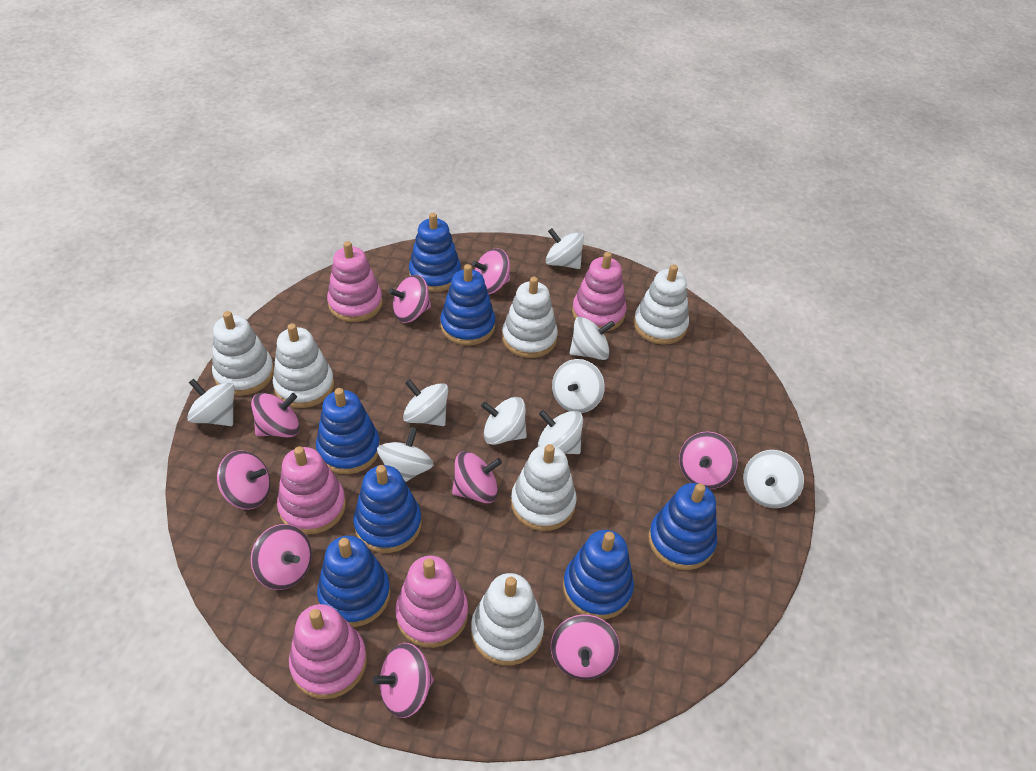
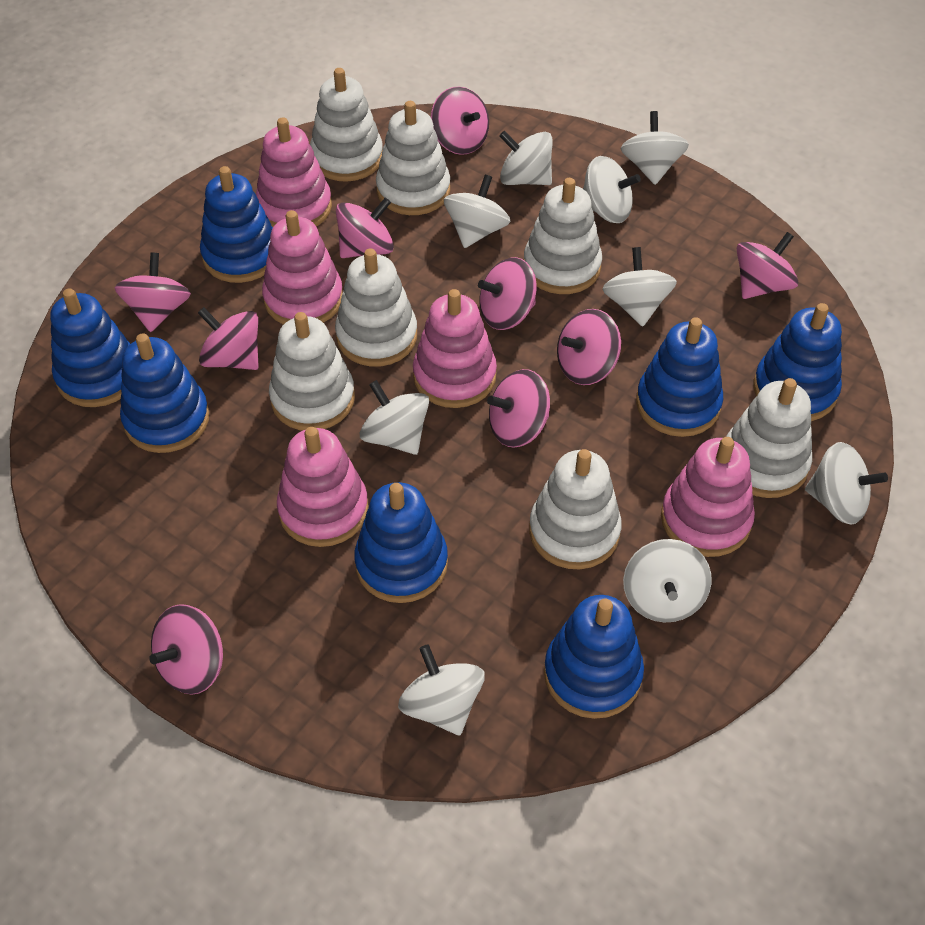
white stacking toy: 6 -> 7

